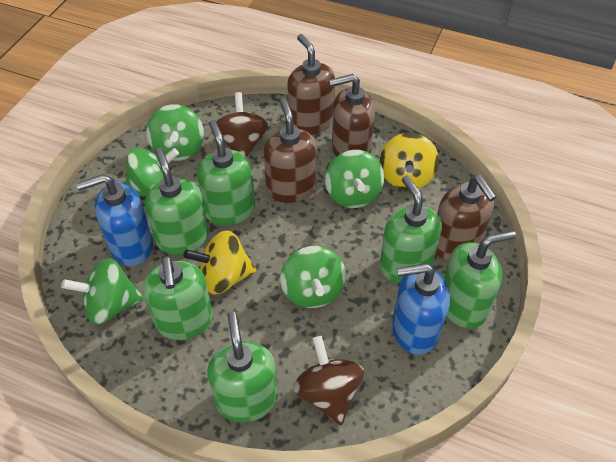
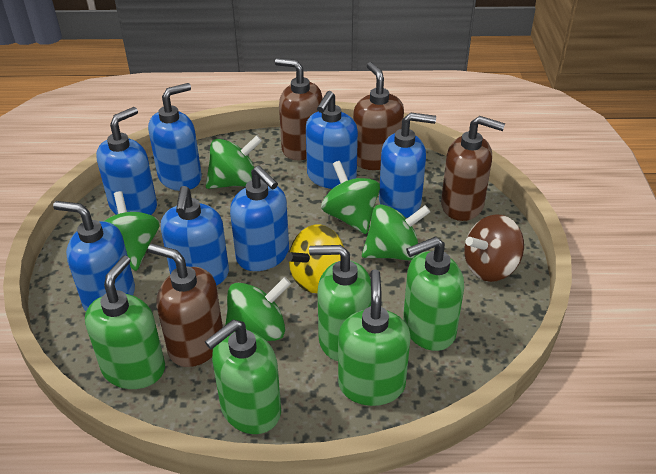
blue soap dispenser: 2 -> 7
brown spinning top: 2 -> 1
green soap dispenser: 6 -> 5
yellow spinning top: 2 -> 1

